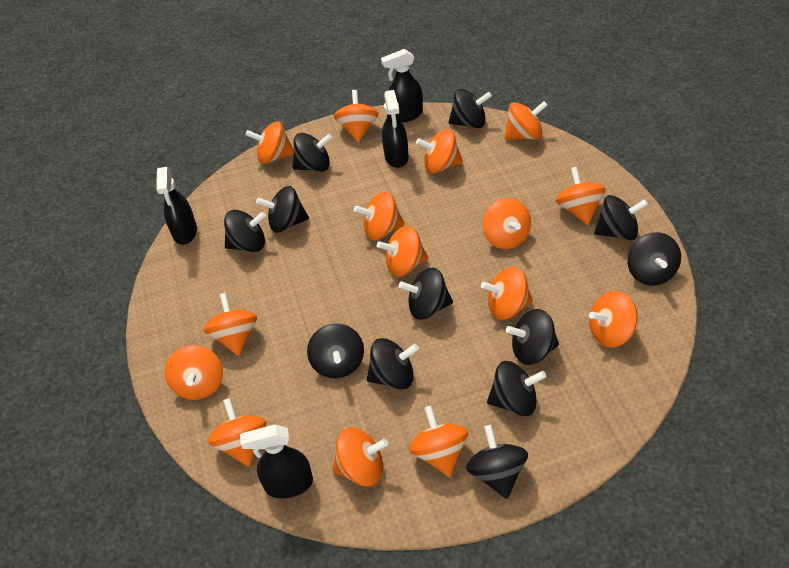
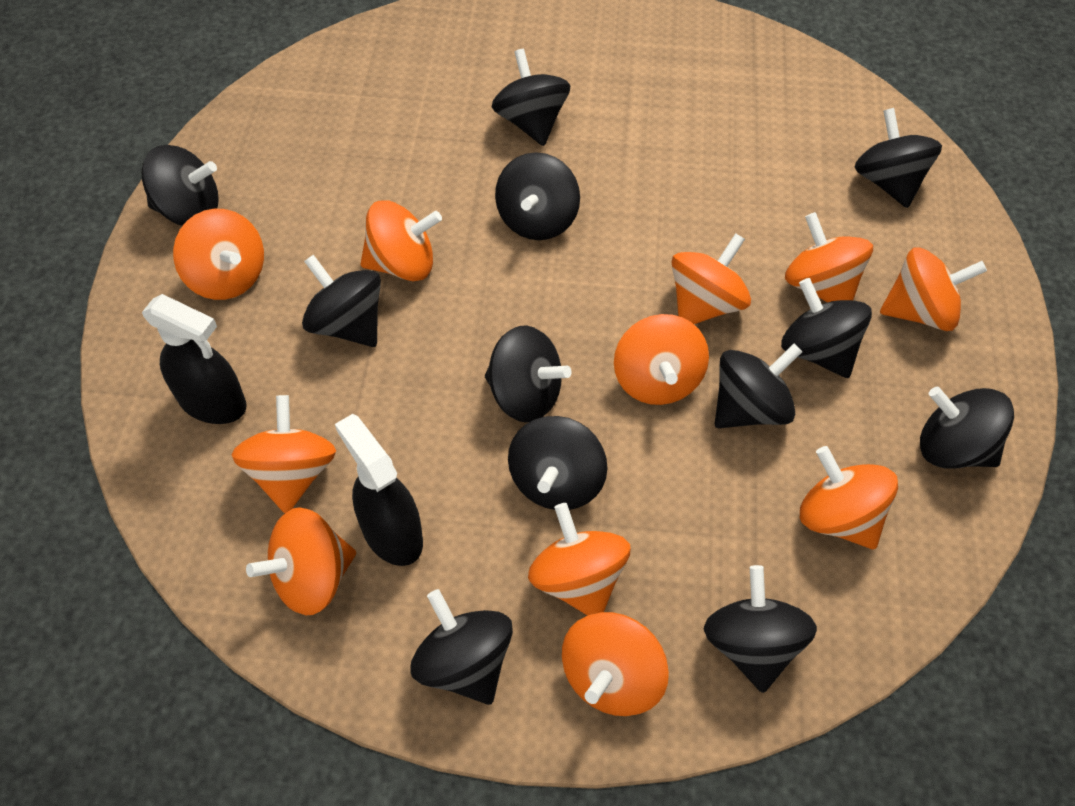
black spray bottle: 4 -> 2
orange spinning top: 15 -> 11

